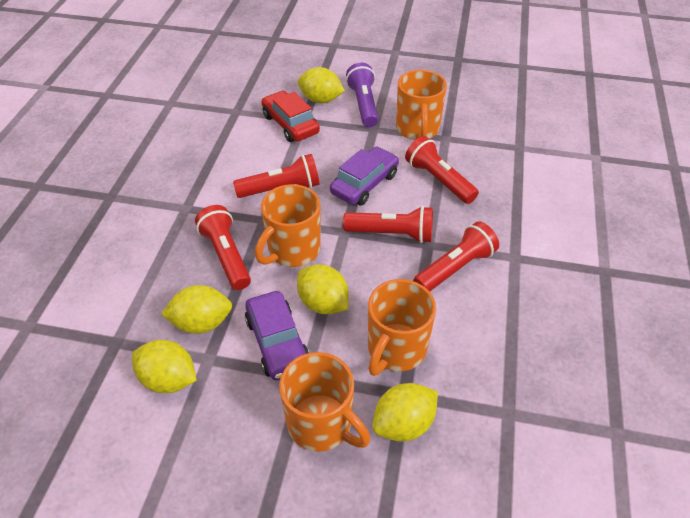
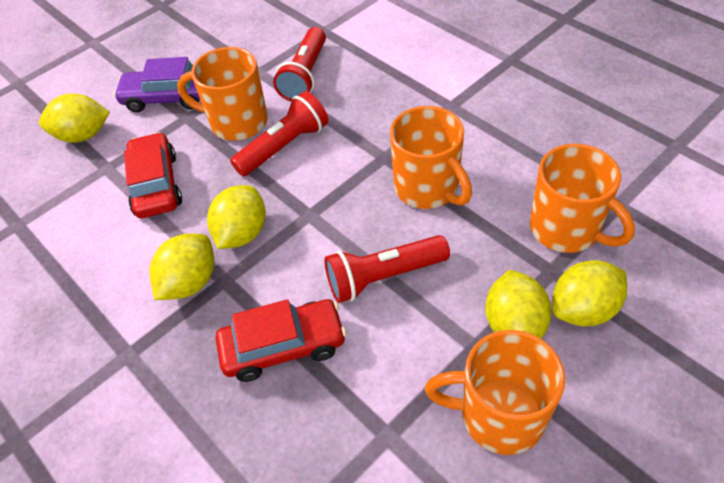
purple car: 2 -> 1
purple flashlight: 1 -> 0
red car: 1 -> 2
red flashlight: 5 -> 3

